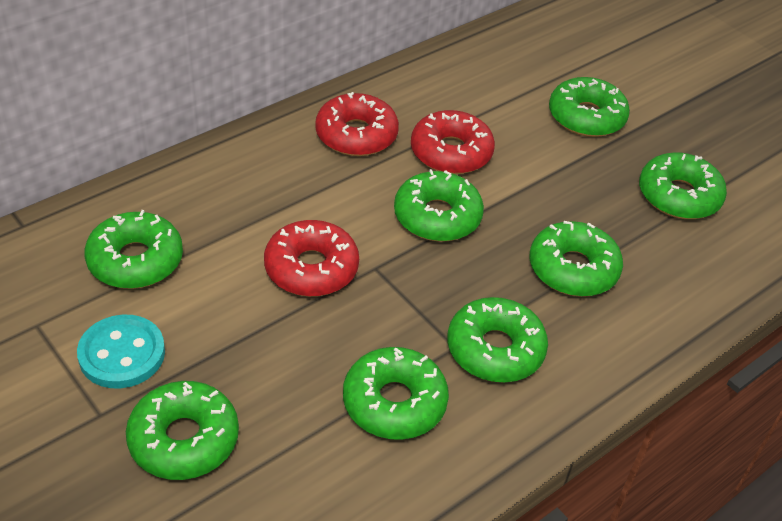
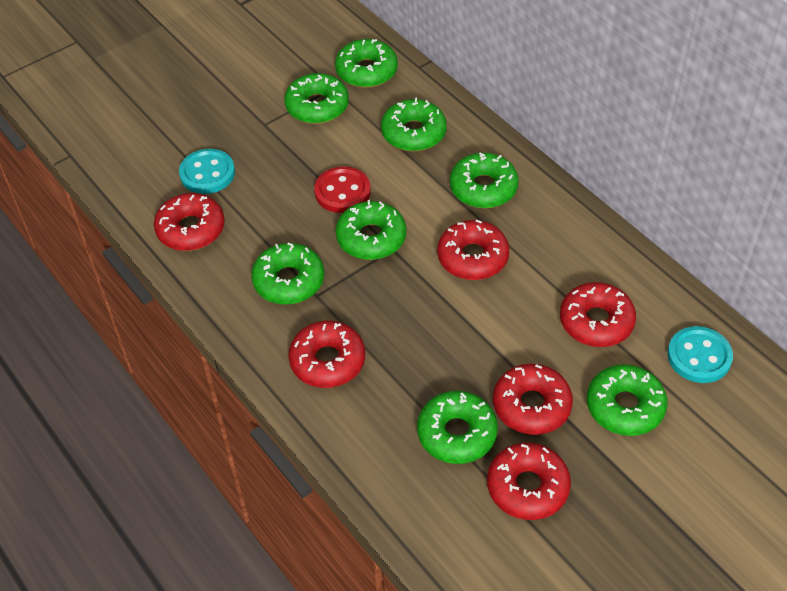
red button: 0 -> 1
red donut: 3 -> 6
turquoise button: 1 -> 2

